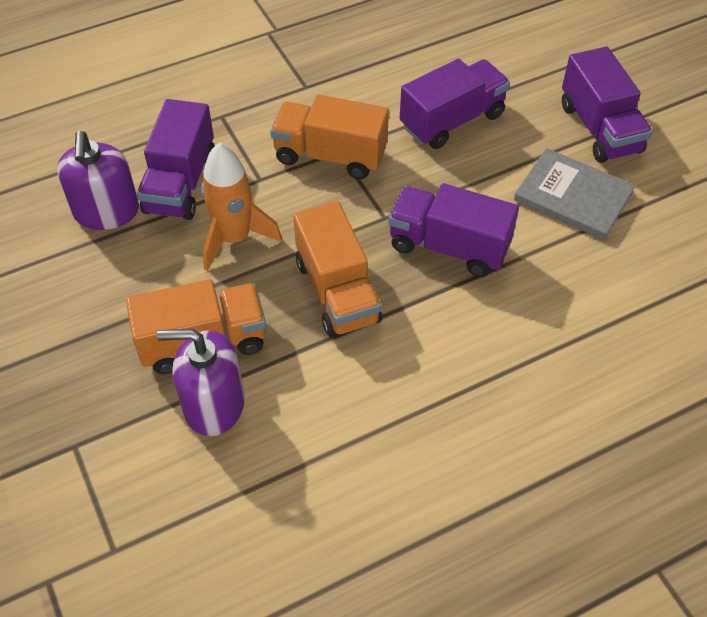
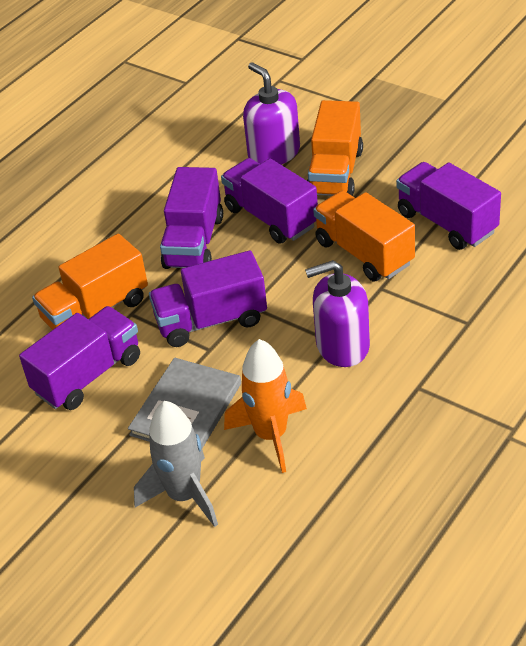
grey rocket: 0 -> 1
purple truck: 4 -> 5

